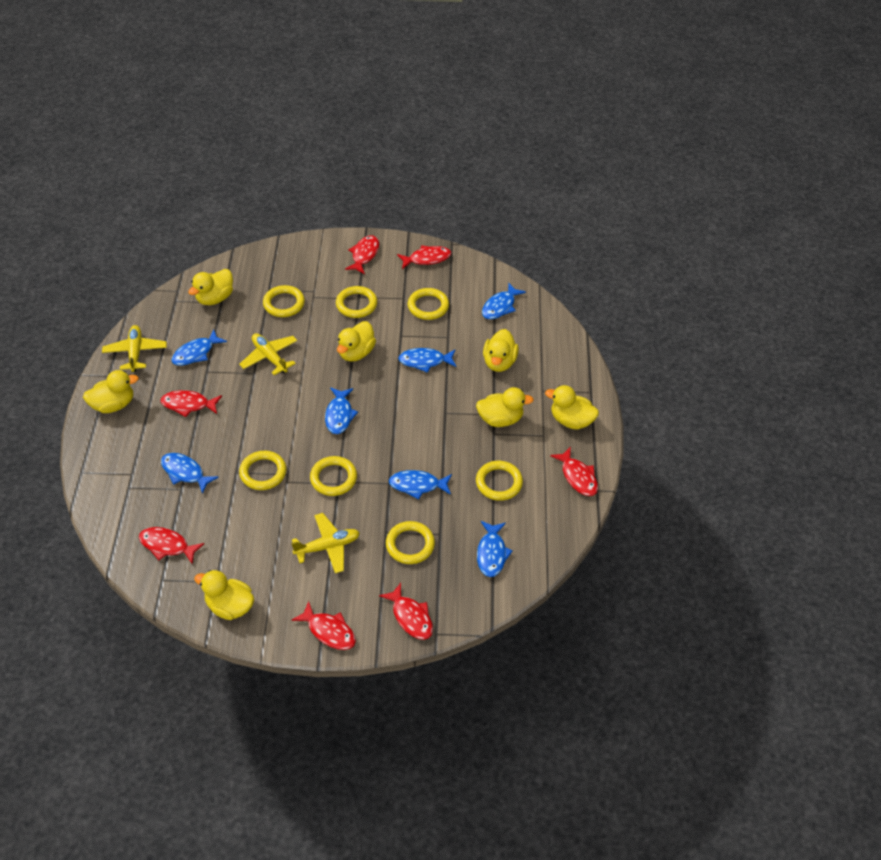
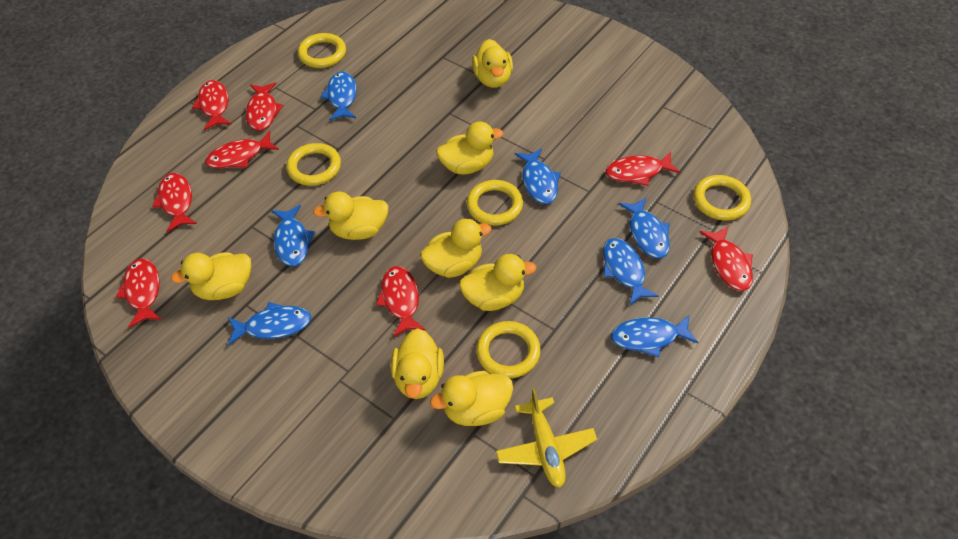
red fish: 7 -> 8
yellow duck: 7 -> 8
yellow plane: 3 -> 1
yellow ring: 7 -> 5

